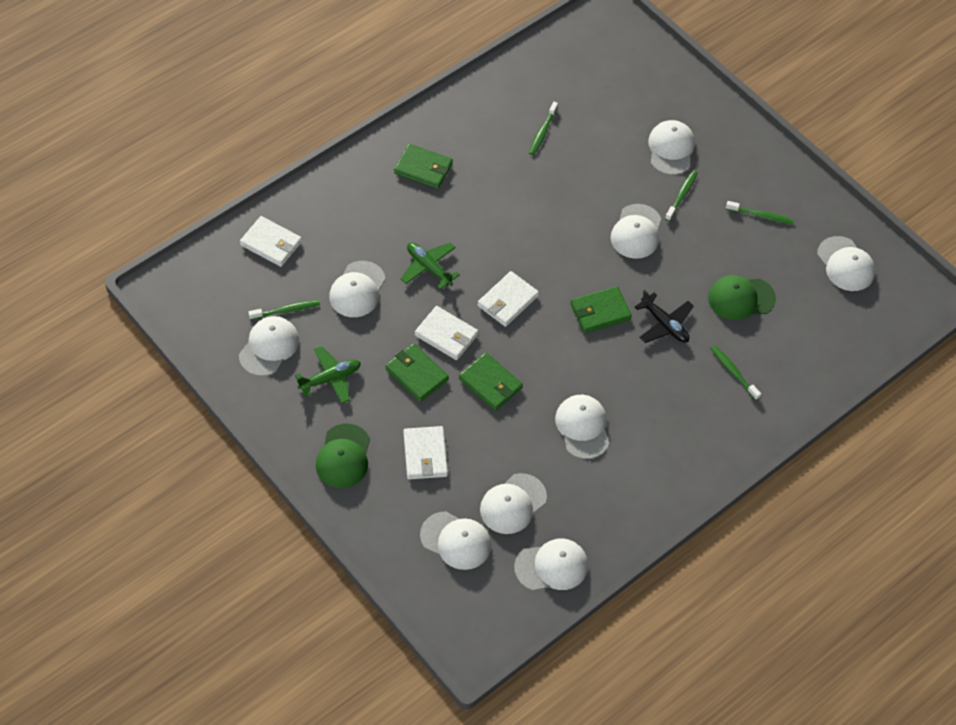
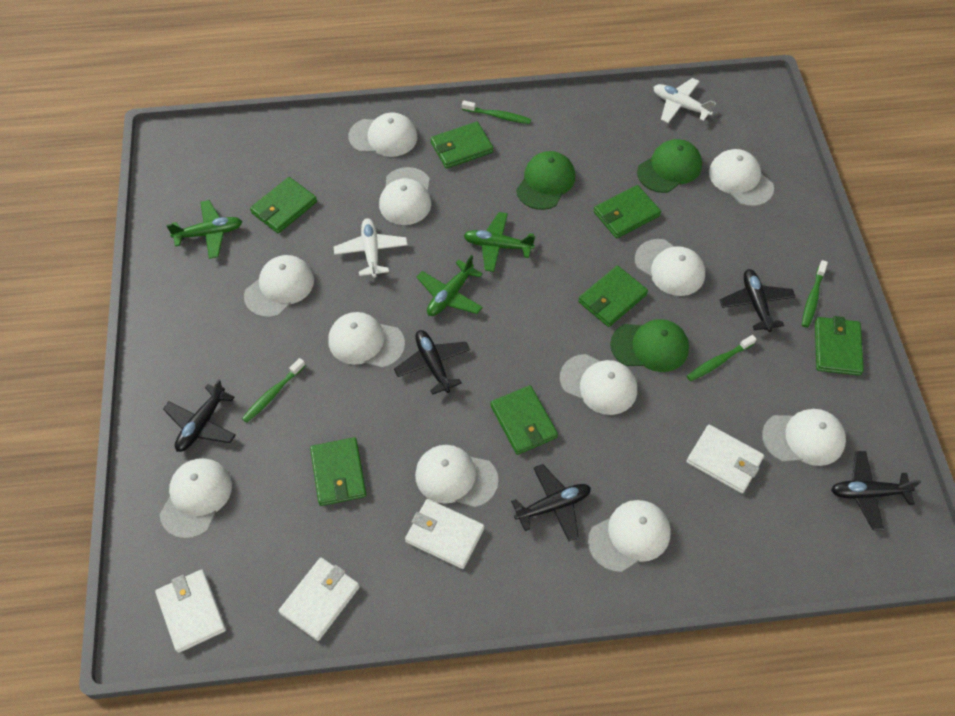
black plane: 1 -> 5
green cap: 2 -> 3
green plane: 2 -> 3
green toothbrush: 5 -> 4
green wallet: 4 -> 7
white cap: 9 -> 11
white plane: 0 -> 2

